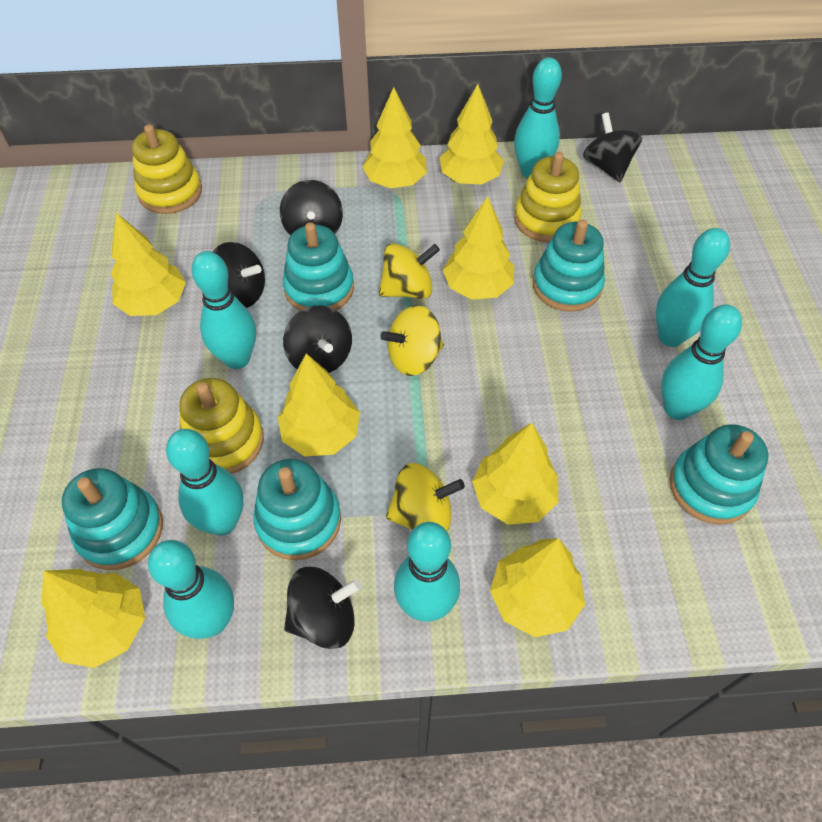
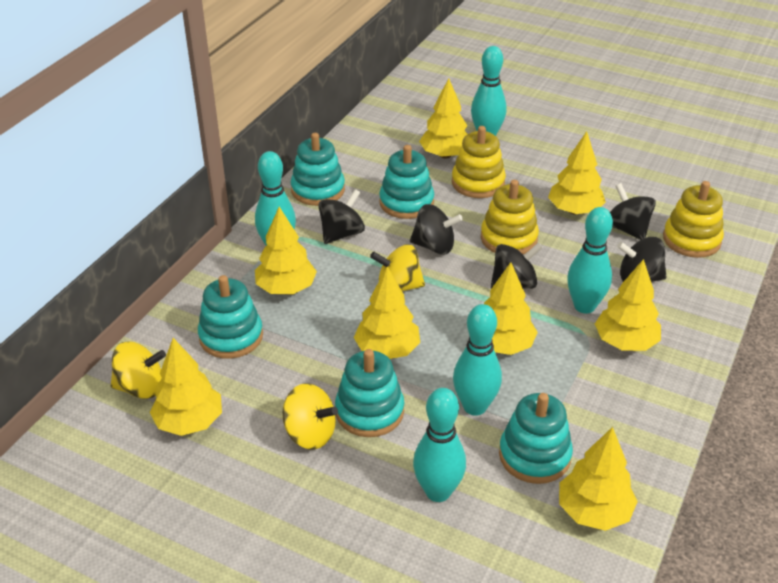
turquoise bowling pin: 7 -> 5

